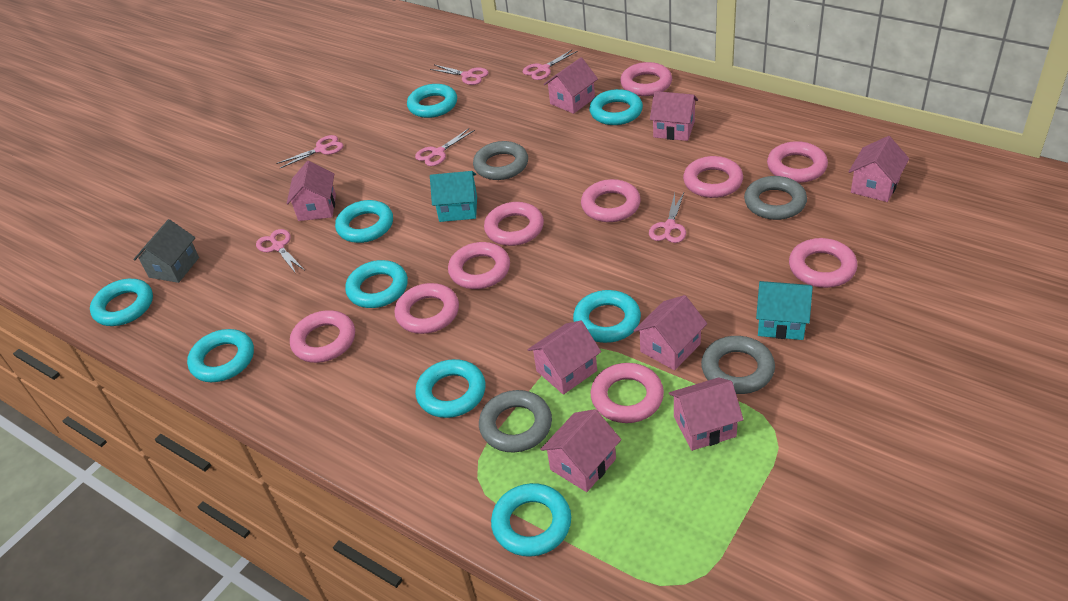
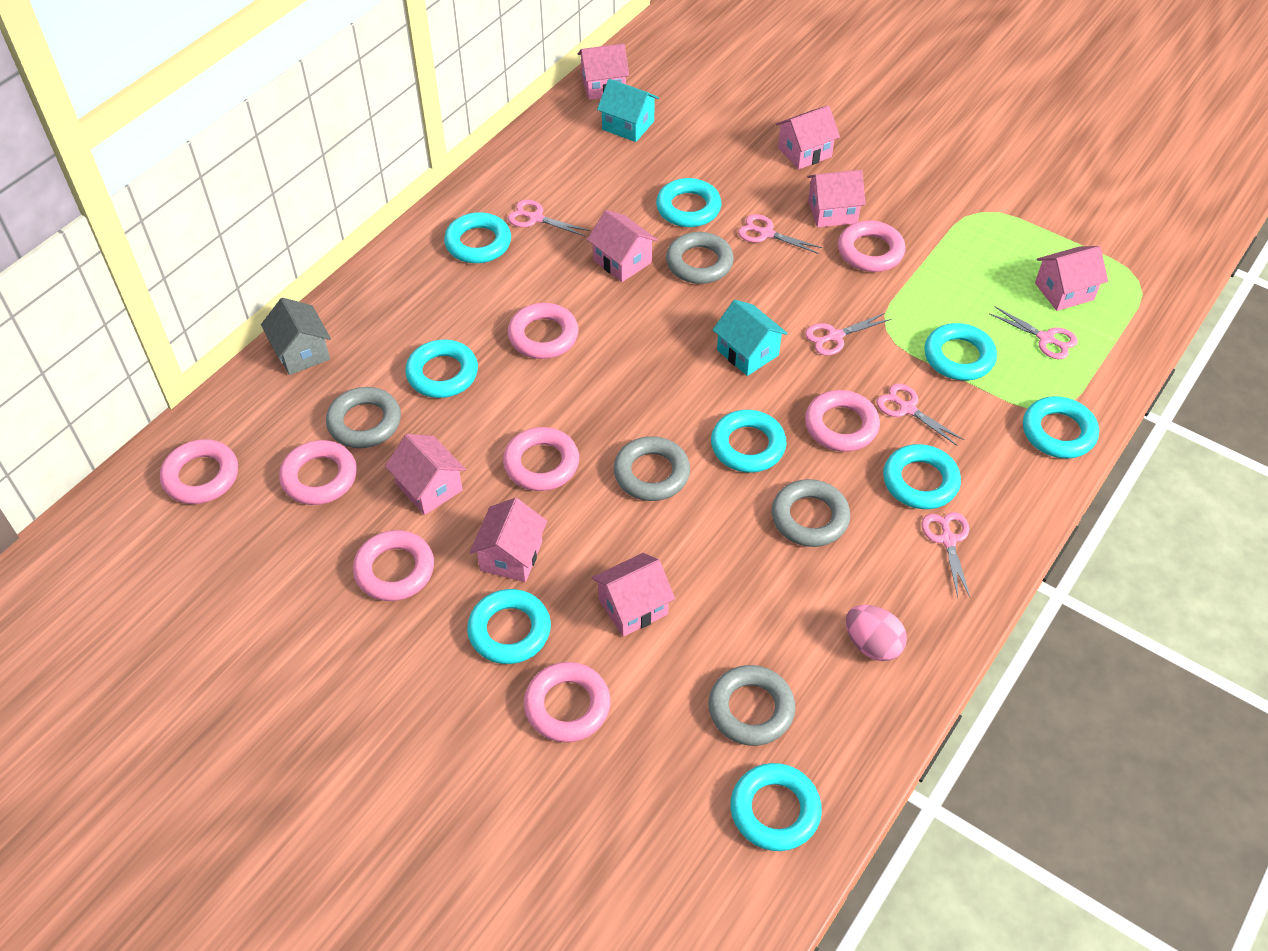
grey ring: 4 -> 5
pink egg: 0 -> 1
pink ring: 10 -> 8

